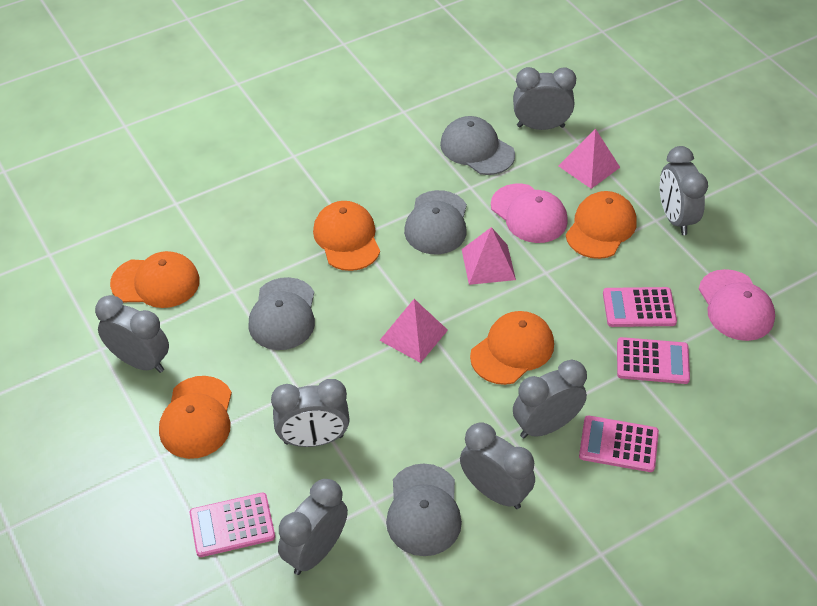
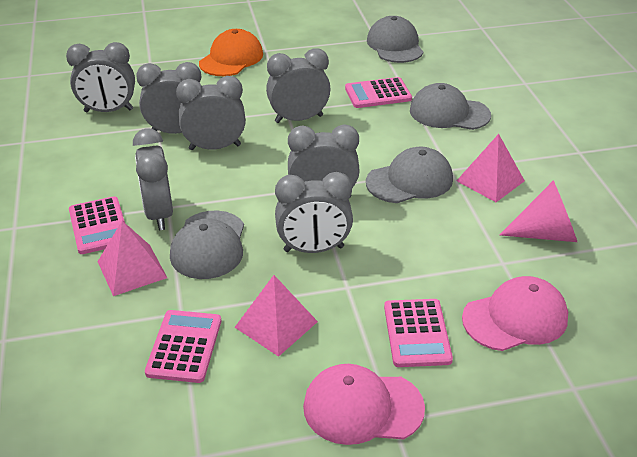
orange cap: 5 -> 1
pink cone: 0 -> 1

